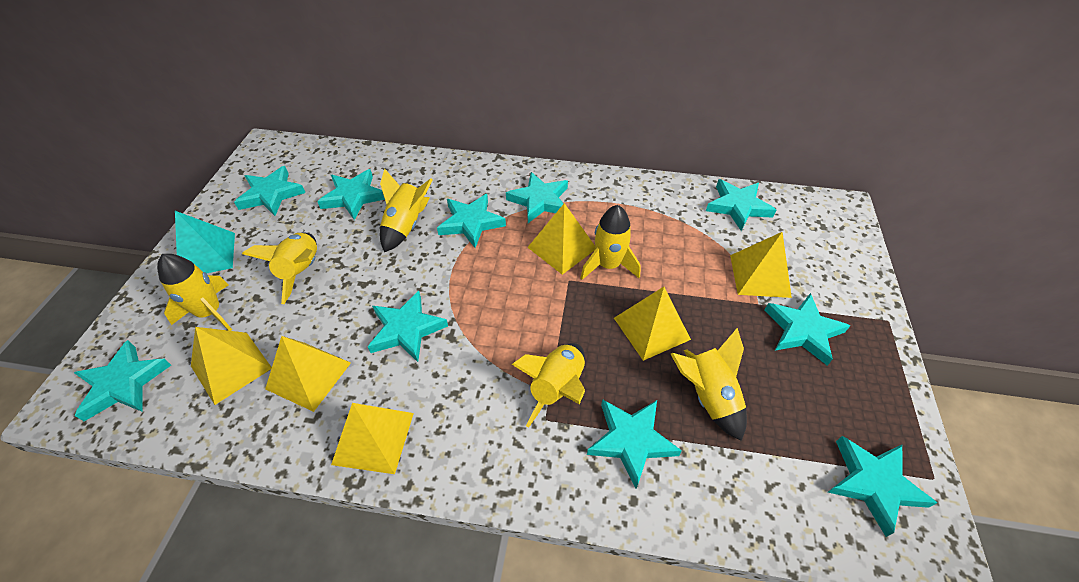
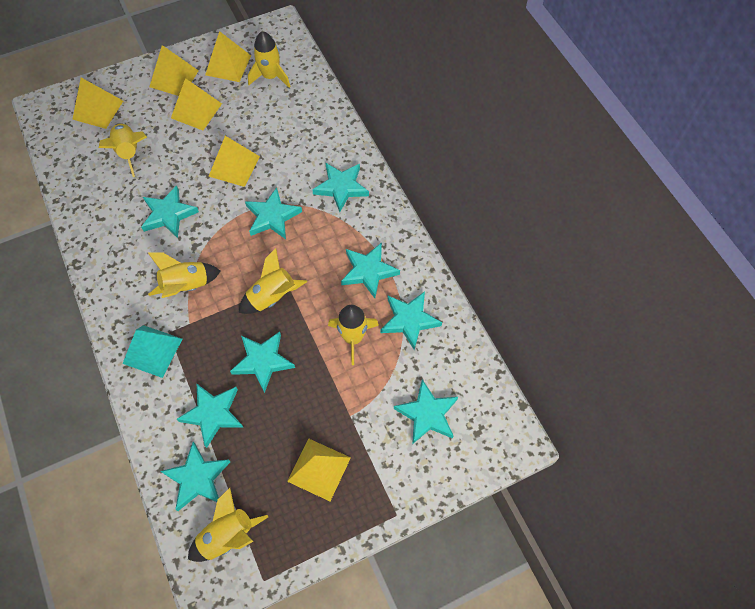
turquoise star: 10 -> 9

